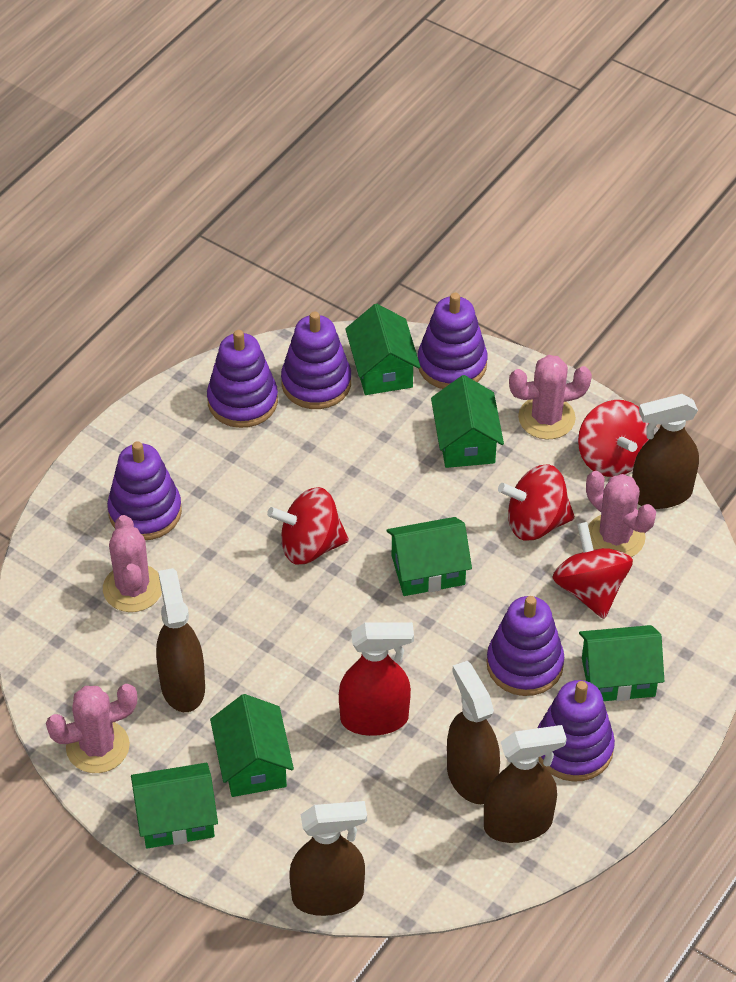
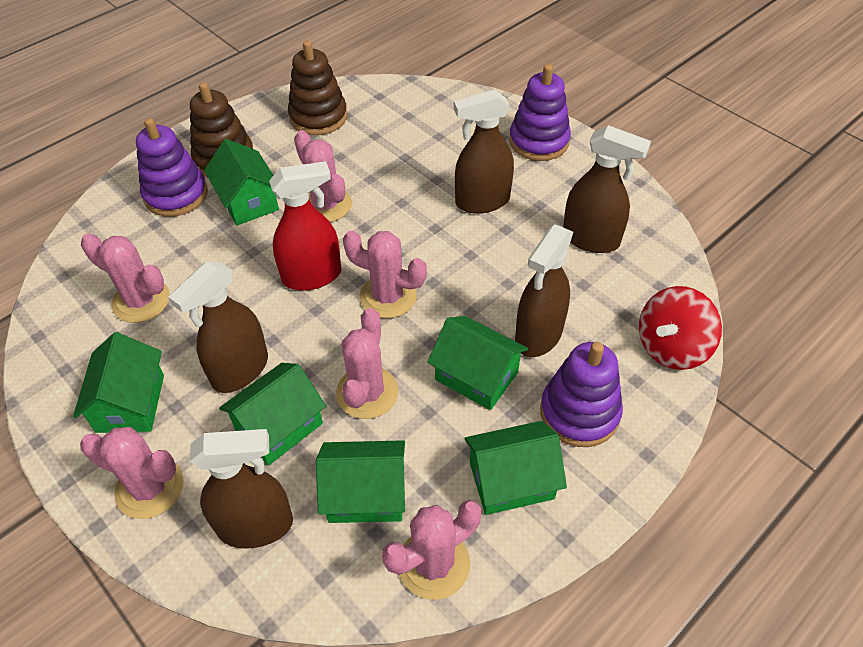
brown stacking toy: 0 -> 2
pink cactus: 4 -> 6
purple stacking toy: 6 -> 3
red spinning top: 4 -> 1

